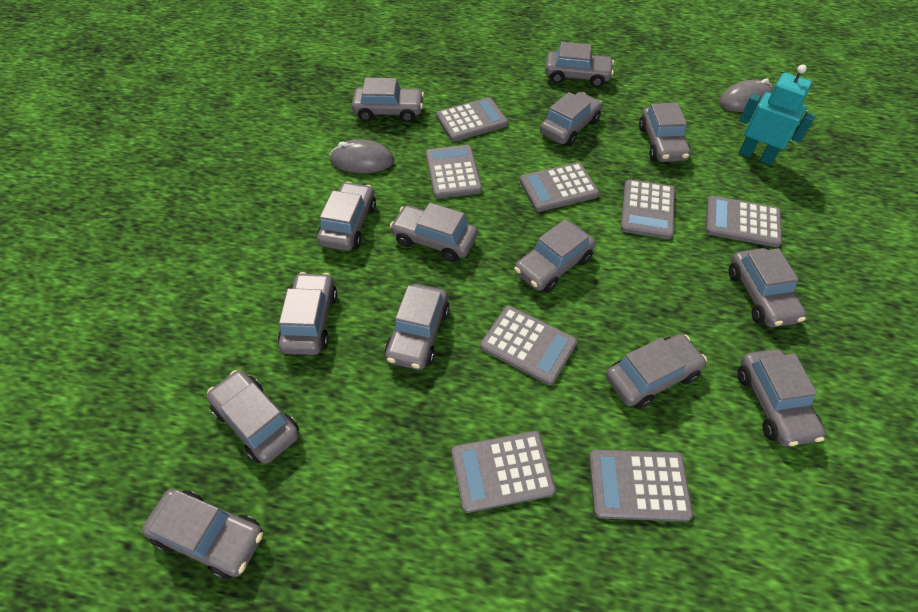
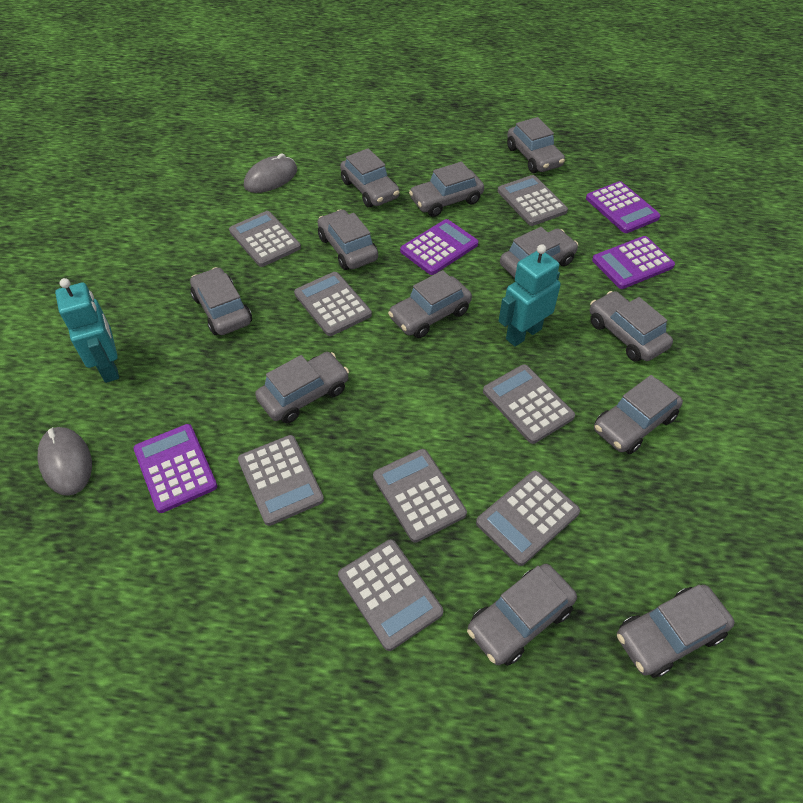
grey car: 14 -> 12
purple calculator: 0 -> 4
turquoise robot: 1 -> 2

